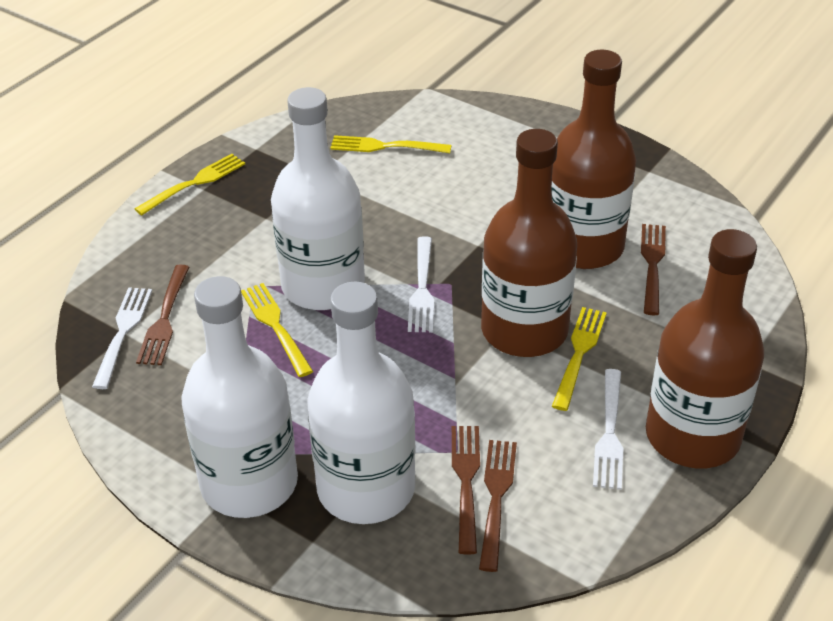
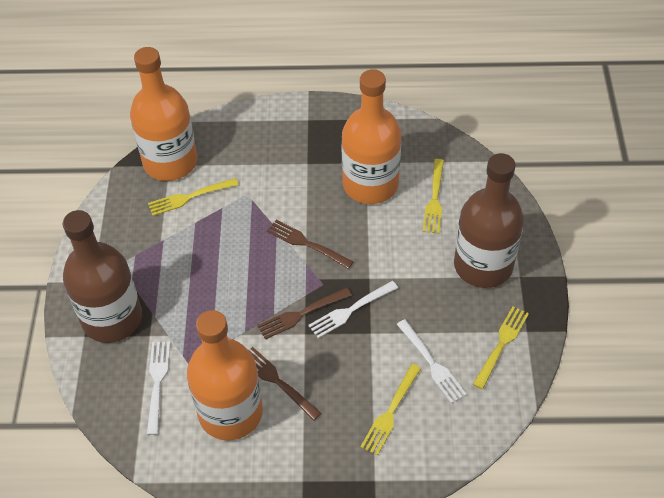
brown bottle: 3 -> 2
brown fork: 4 -> 3
orange bottle: 0 -> 3
white bottle: 3 -> 0

